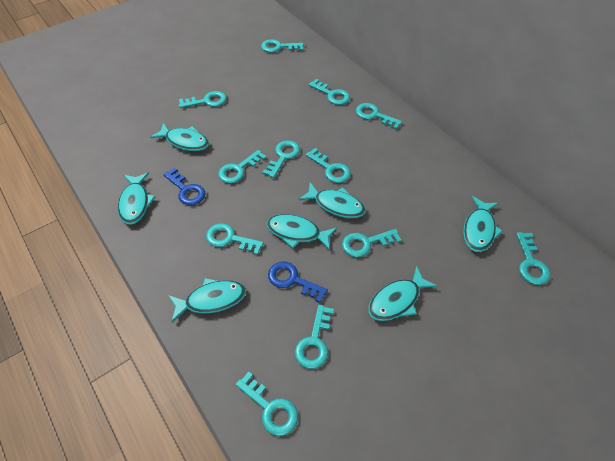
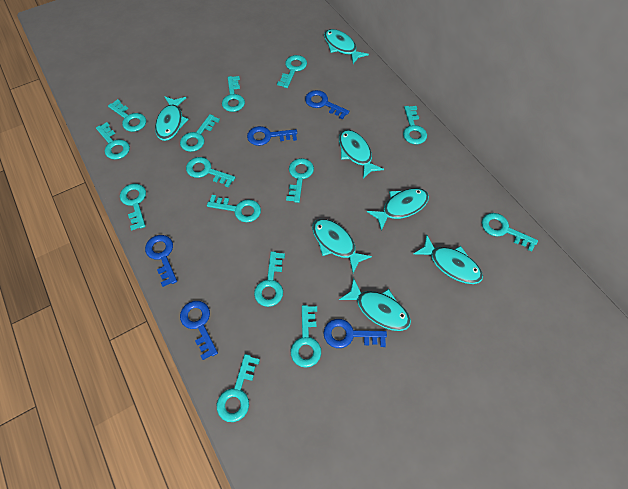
blue key: 2 -> 5
turquoise key: 12 -> 14

